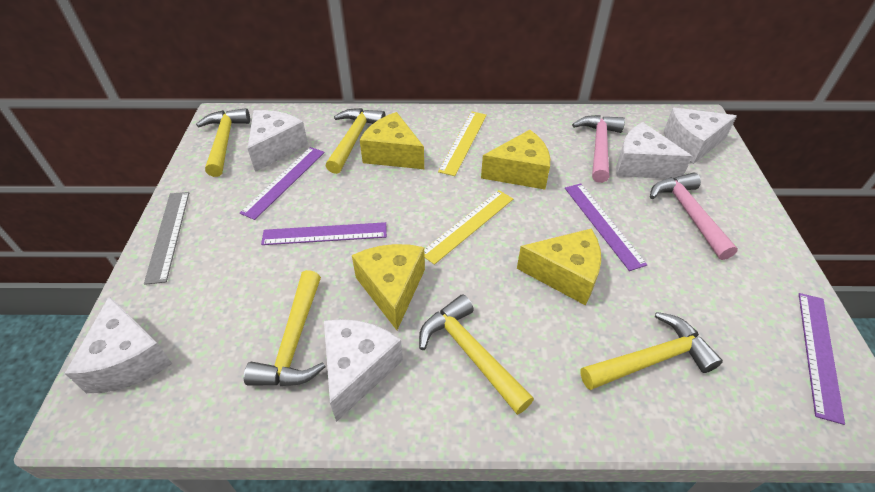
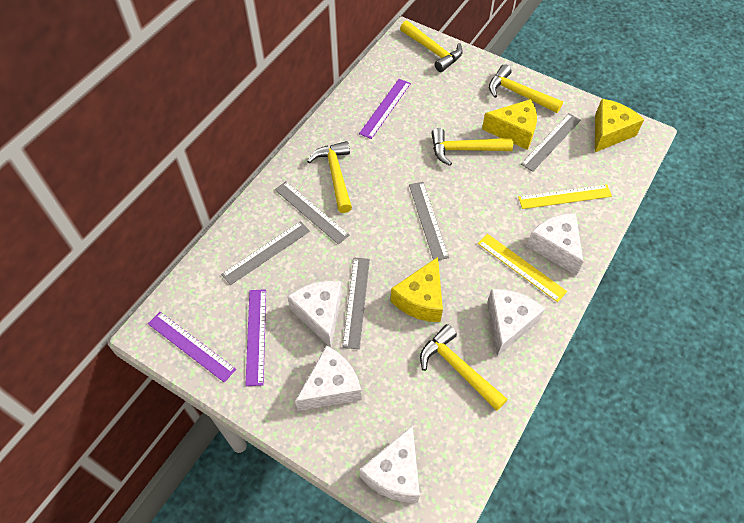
grey ruler: 1 -> 5
pink hammer: 2 -> 0
purple ruler: 4 -> 3
yellow cheese: 4 -> 3

